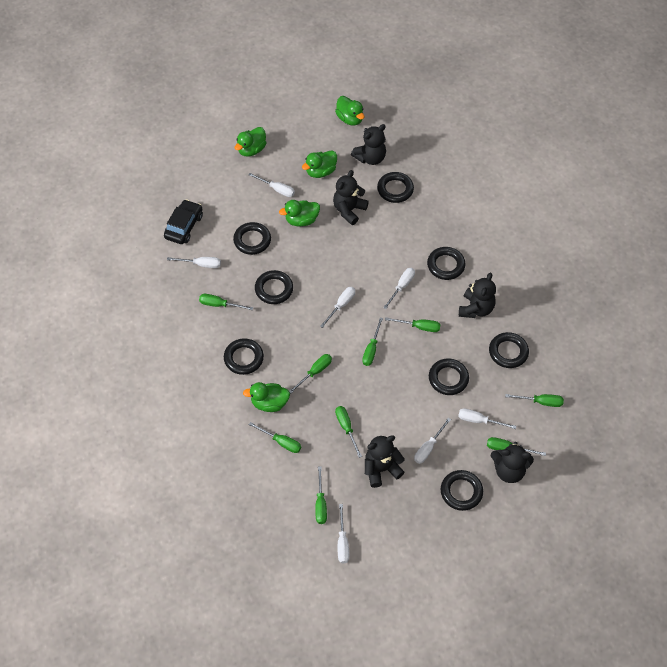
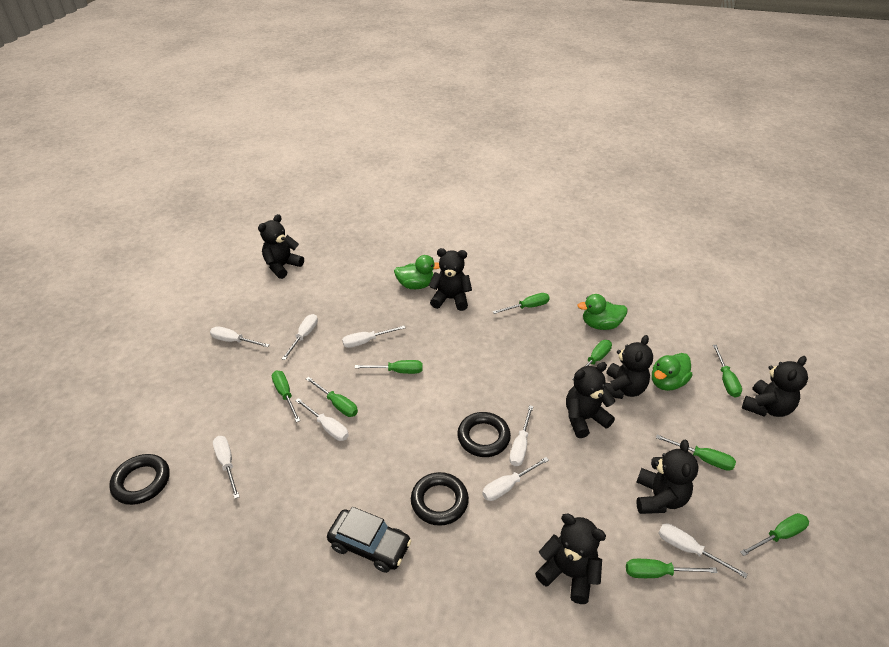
black ring: 8 -> 3
black teddy bear: 5 -> 7
green duck: 5 -> 3
white screwdriver: 7 -> 8

